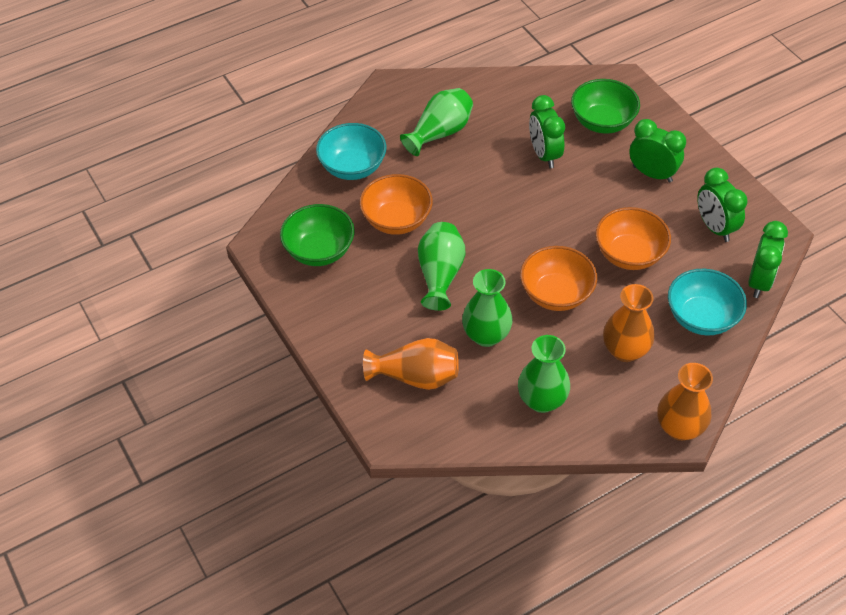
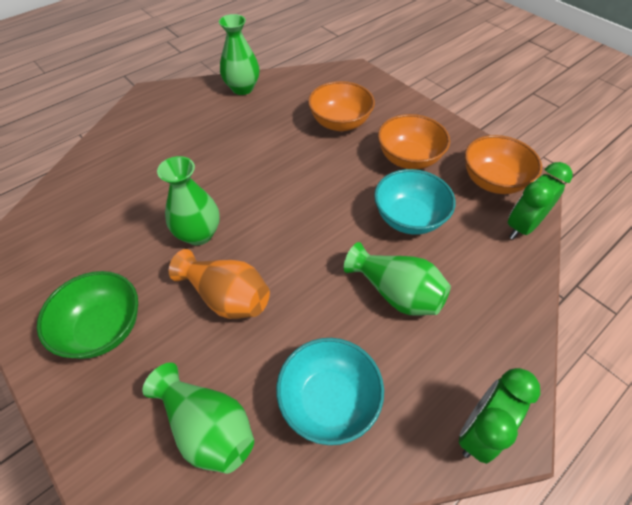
green bowl: 2 -> 1
green clock: 4 -> 2
orange vase: 3 -> 1

